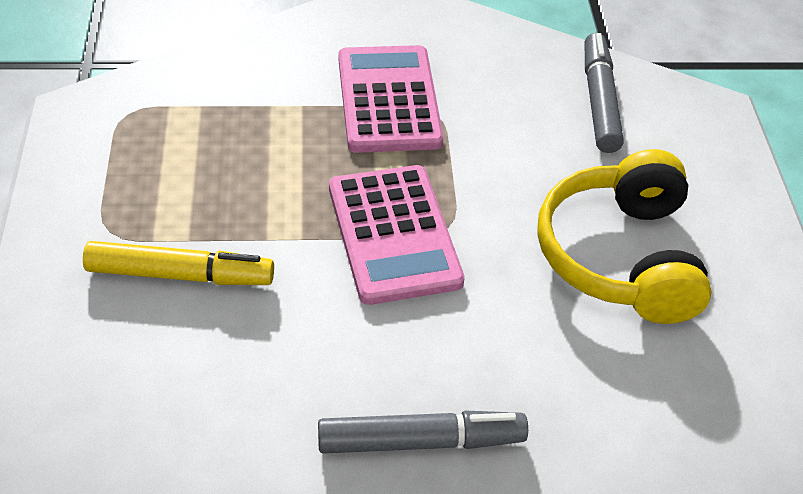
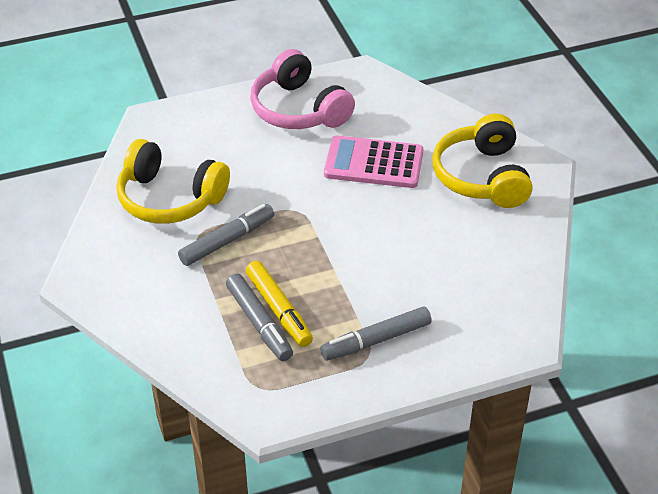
grey marker: 2 -> 3
pink calculator: 2 -> 1
pink headphones: 0 -> 1
yellow headphones: 1 -> 2

